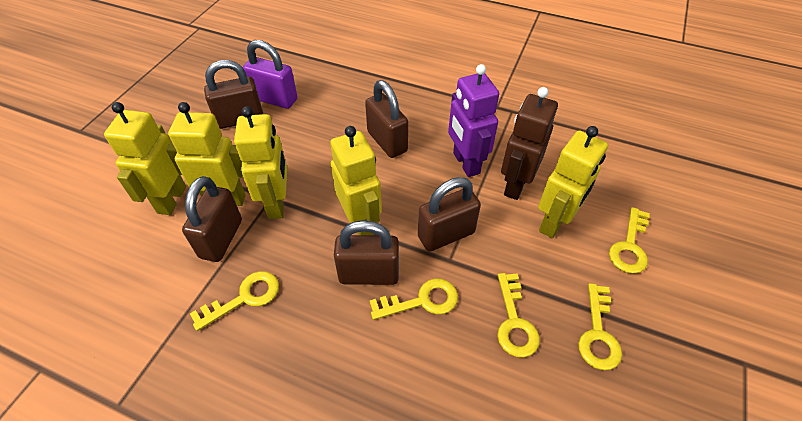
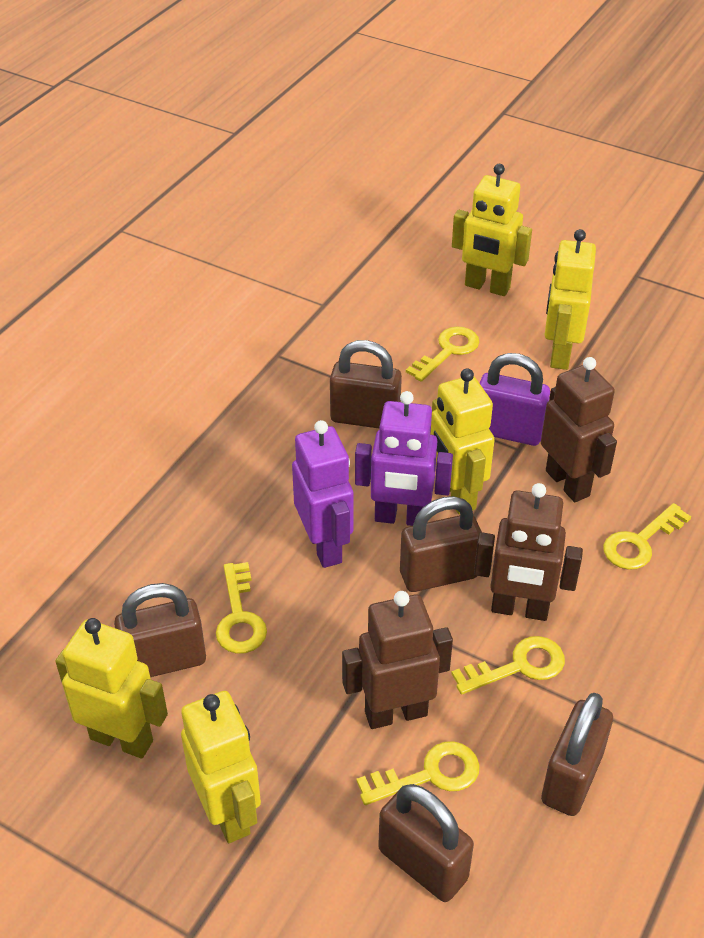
brown robot: 1 -> 3
purple robot: 1 -> 2

